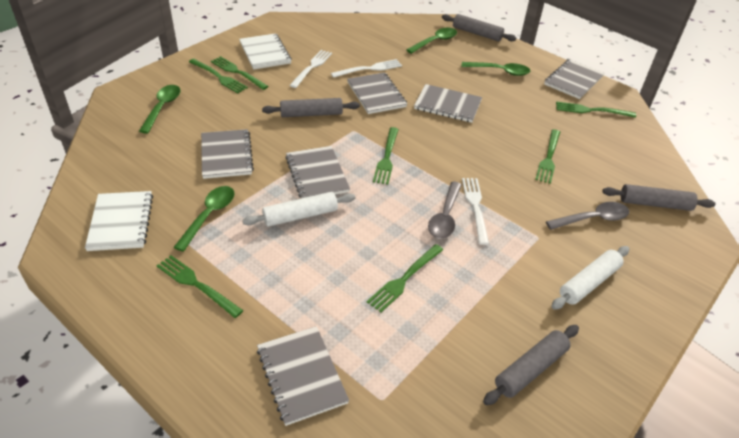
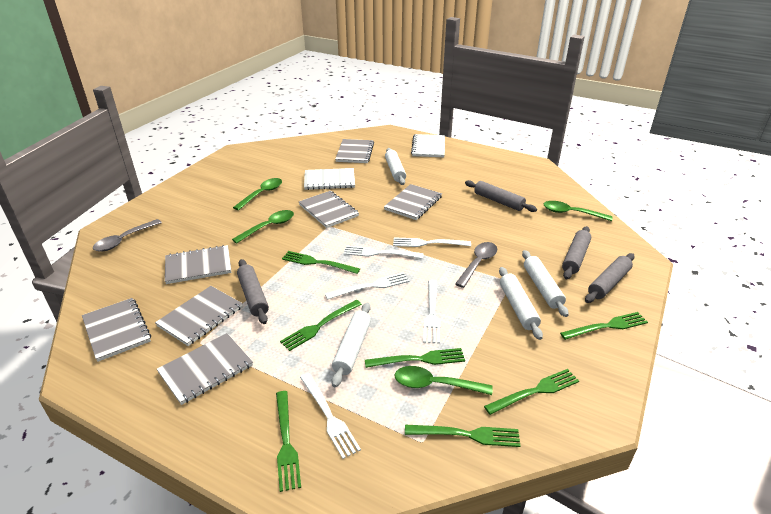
grey notebook: 6 -> 7
white fork: 3 -> 5
white rolling pin: 2 -> 4

